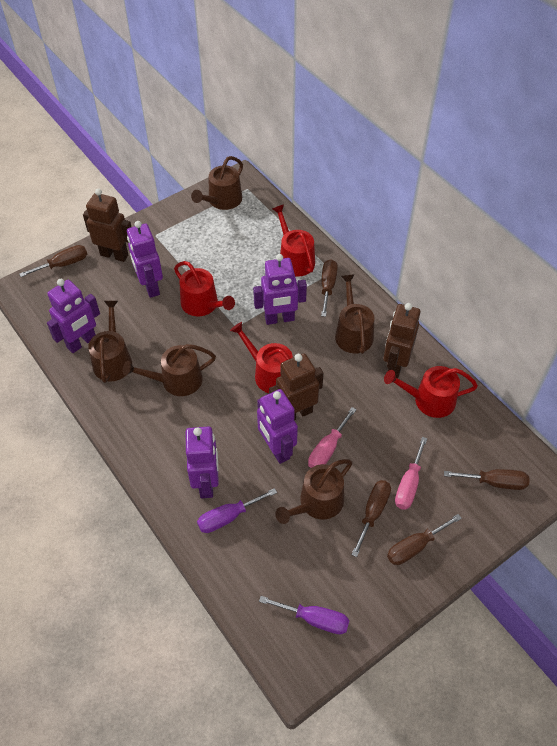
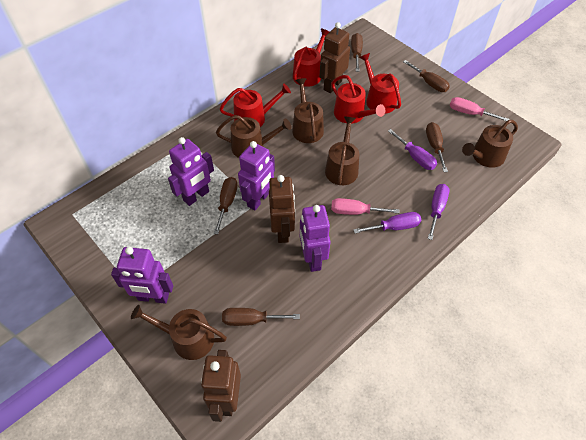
purple robot: 5 -> 4
purple screwdriver: 2 -> 3

